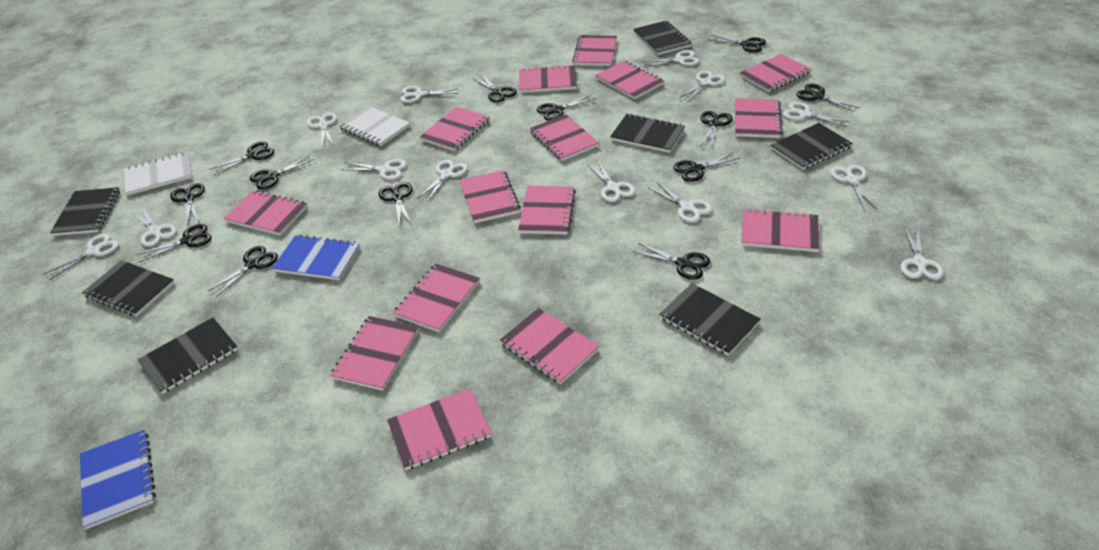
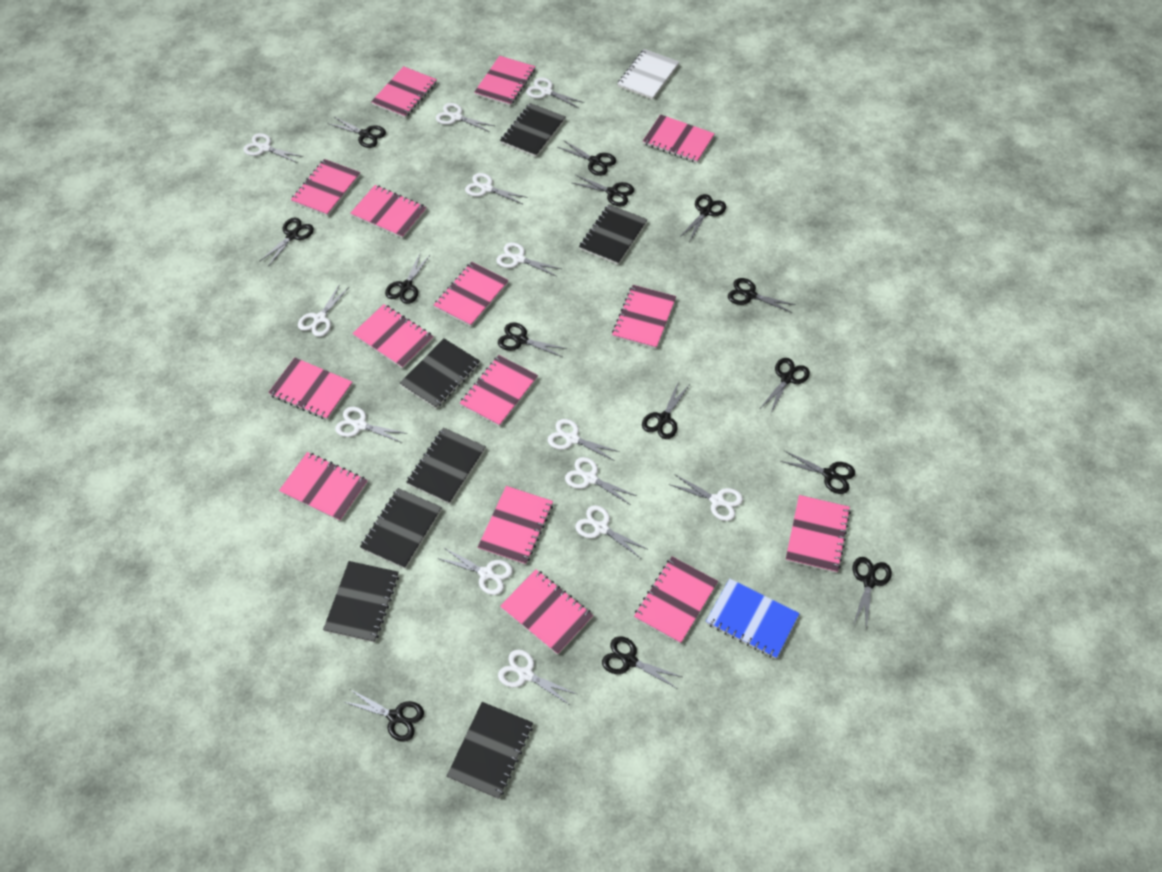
black scissors: 13 -> 14
blue notebook: 2 -> 1
white notebook: 2 -> 1

